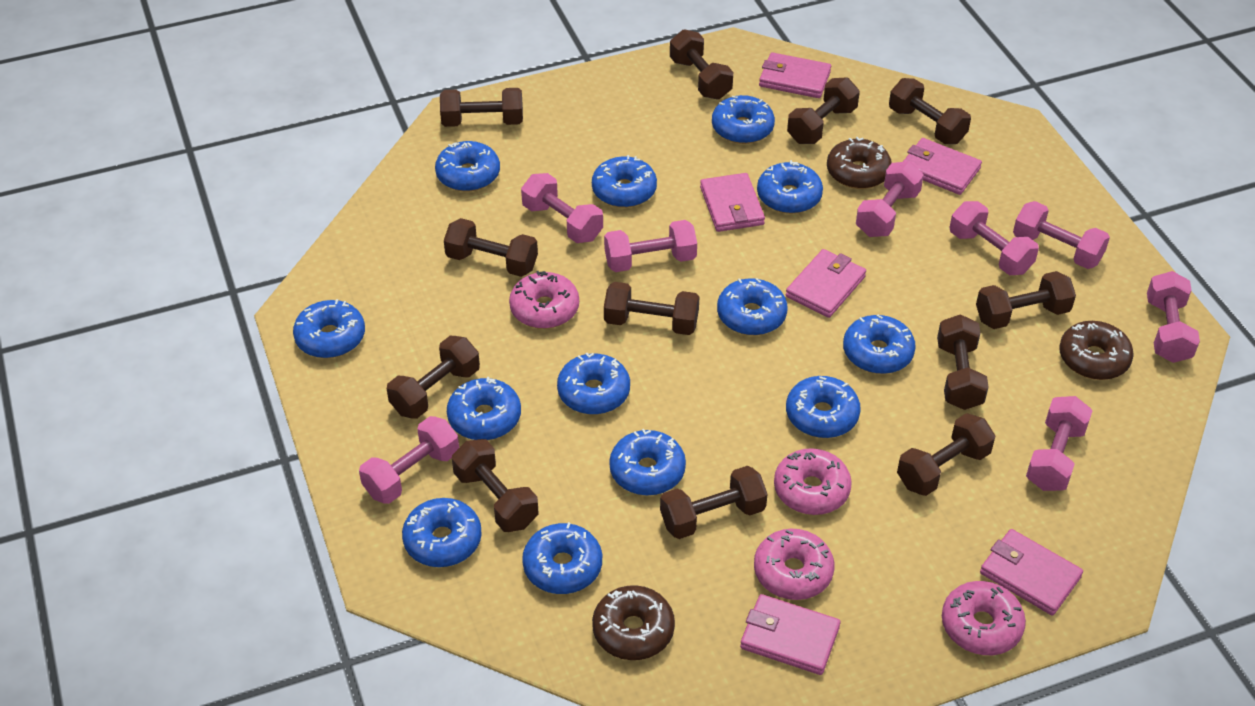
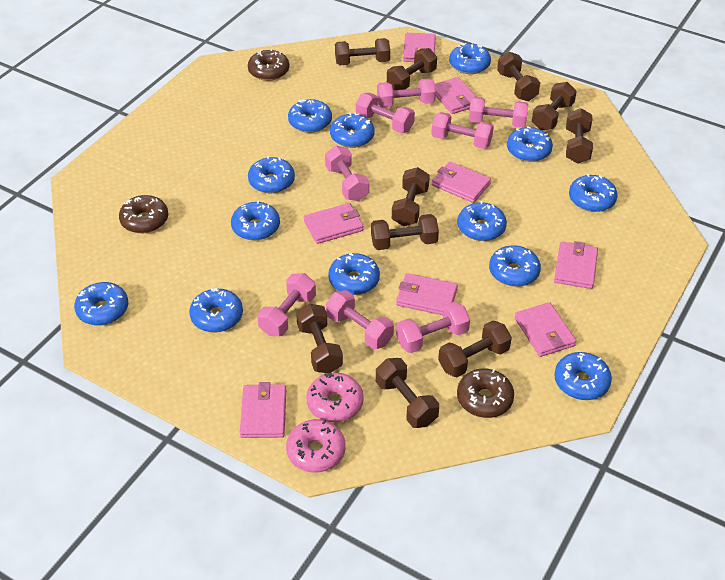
brown dumbbell: 12 -> 10
pink donut: 4 -> 2
pink wallet: 6 -> 8

